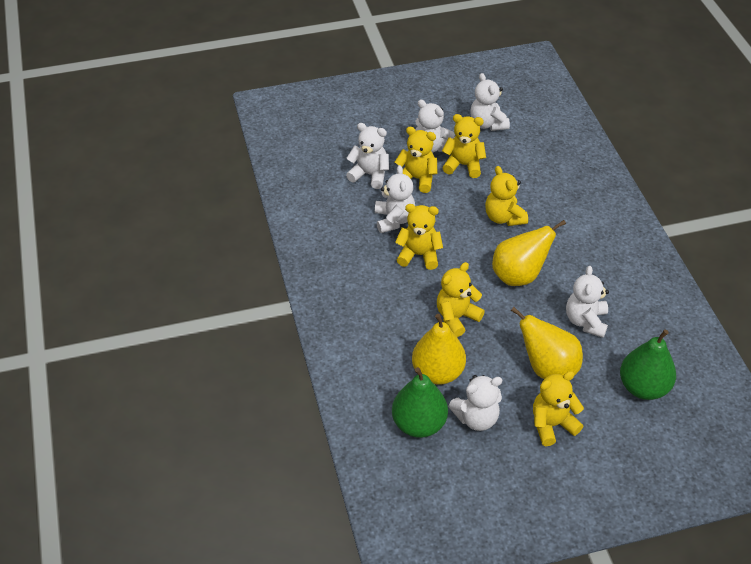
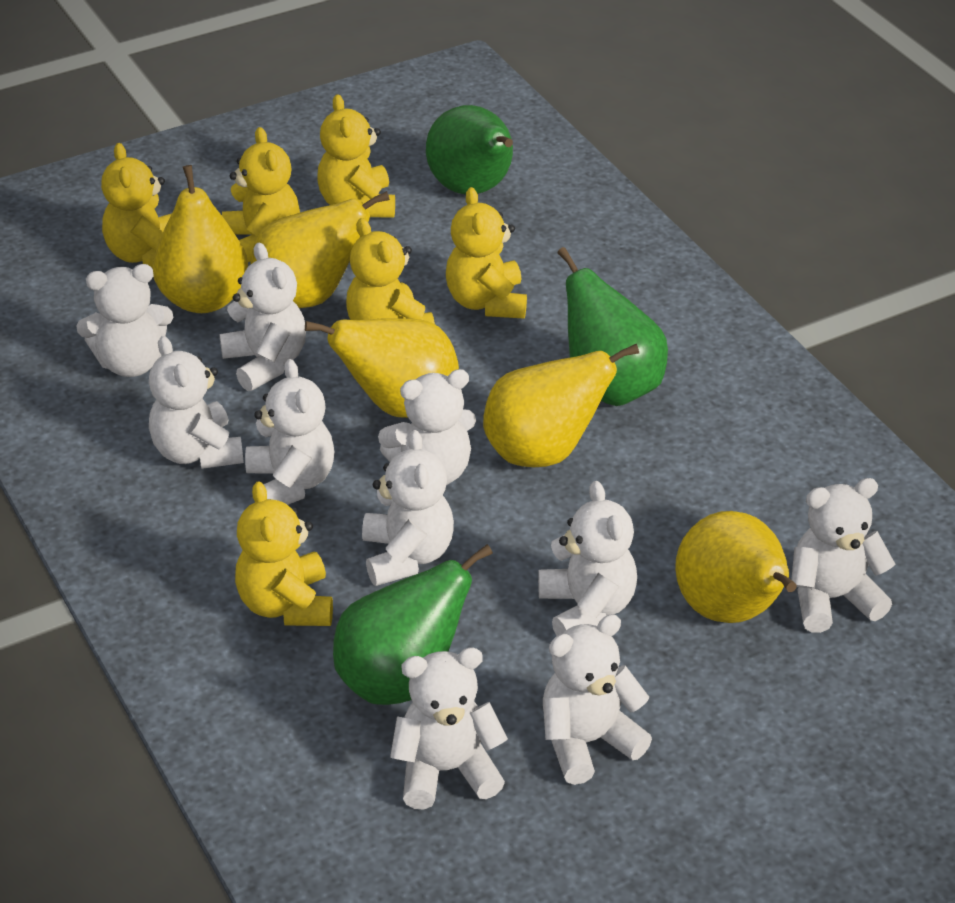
green pear: 2 -> 3
white teddy bear: 6 -> 10
yellow pear: 3 -> 5

